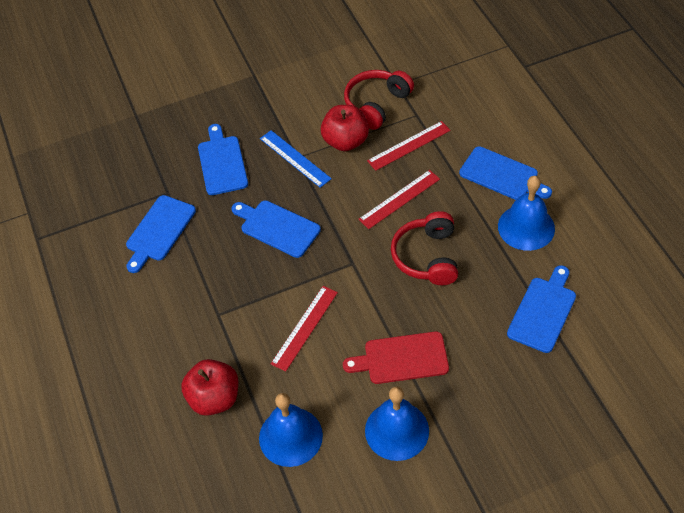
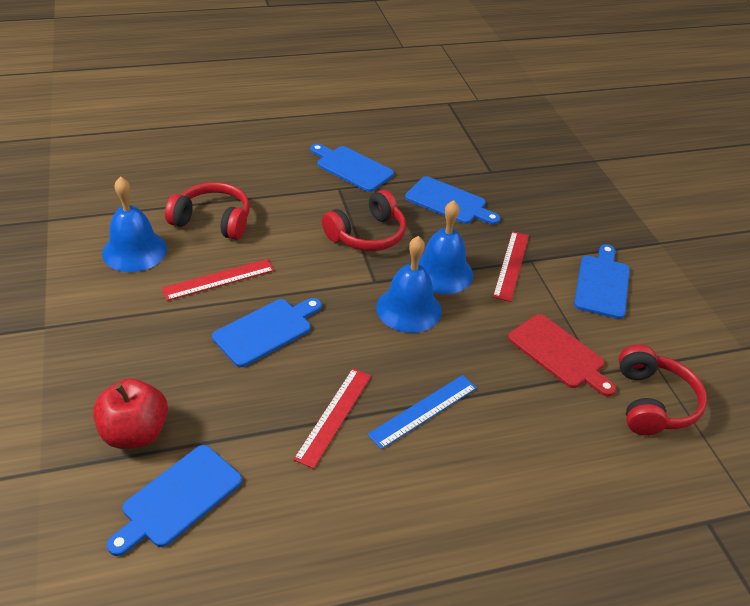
red apple: 2 -> 1
red headphones: 2 -> 3

